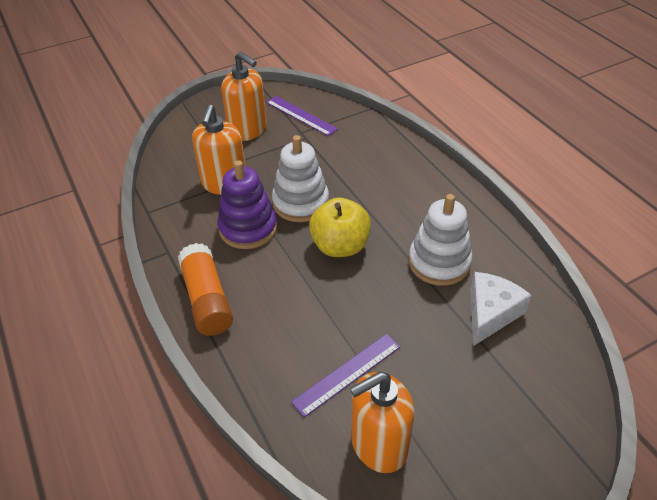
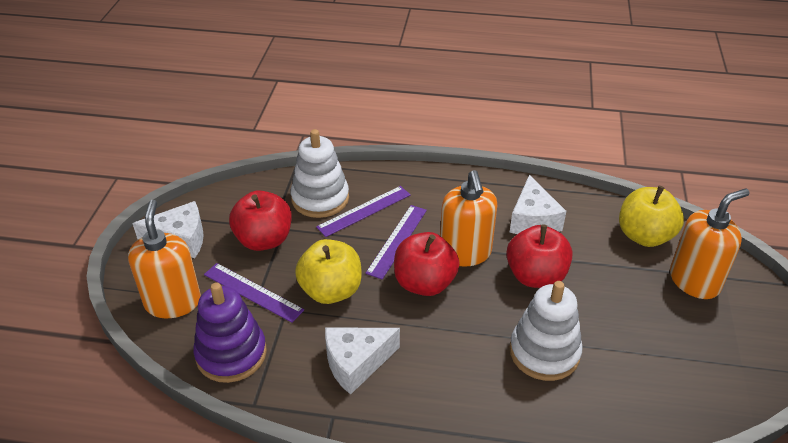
orange glue stick: 1 -> 0
purple ruler: 2 -> 3
red apple: 0 -> 3
white cheese: 1 -> 3
yellow apple: 1 -> 2

